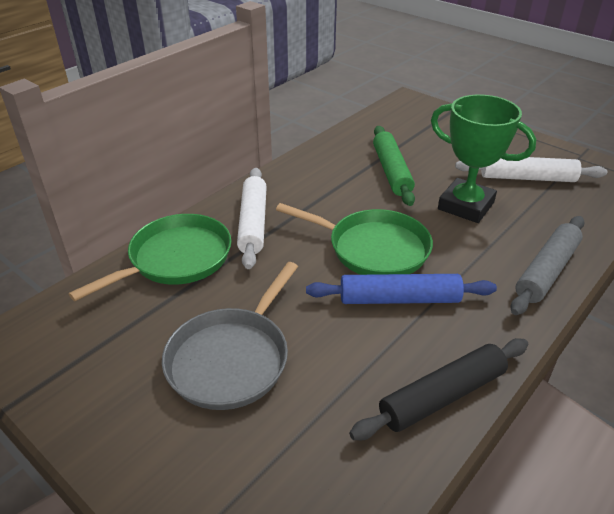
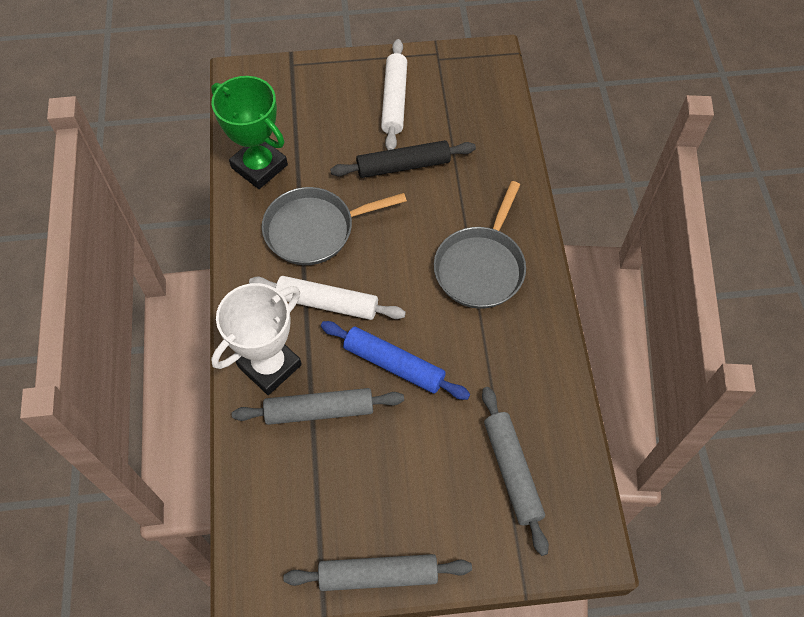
green pan: 2 -> 0
green rolling pin: 1 -> 0
grey pan: 1 -> 2
grey rolling pin: 1 -> 3
white trophy: 0 -> 1

